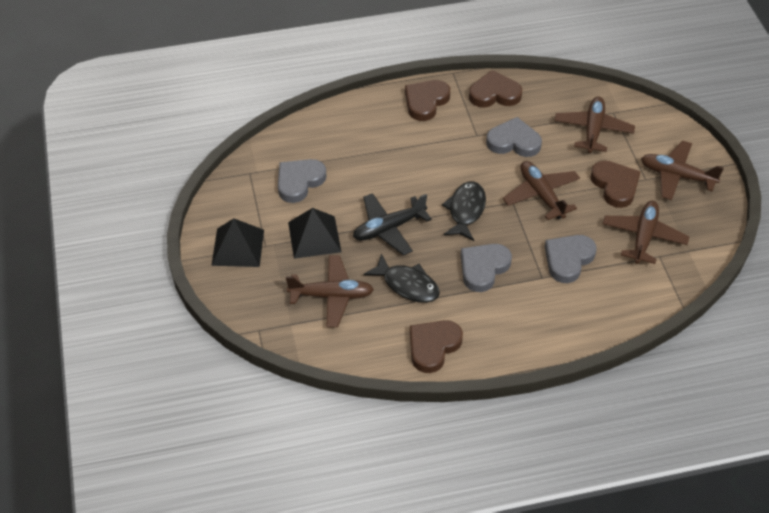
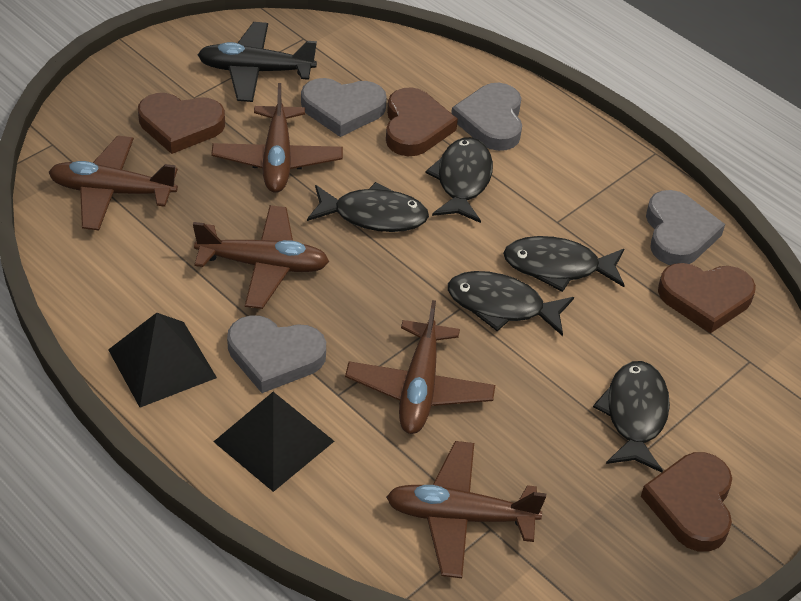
black fish: 2 -> 5

